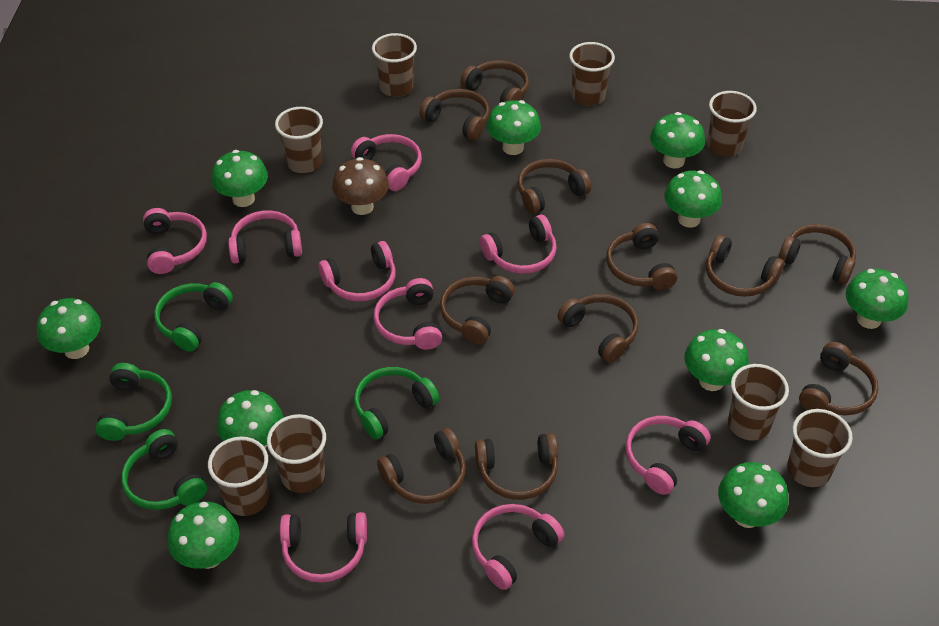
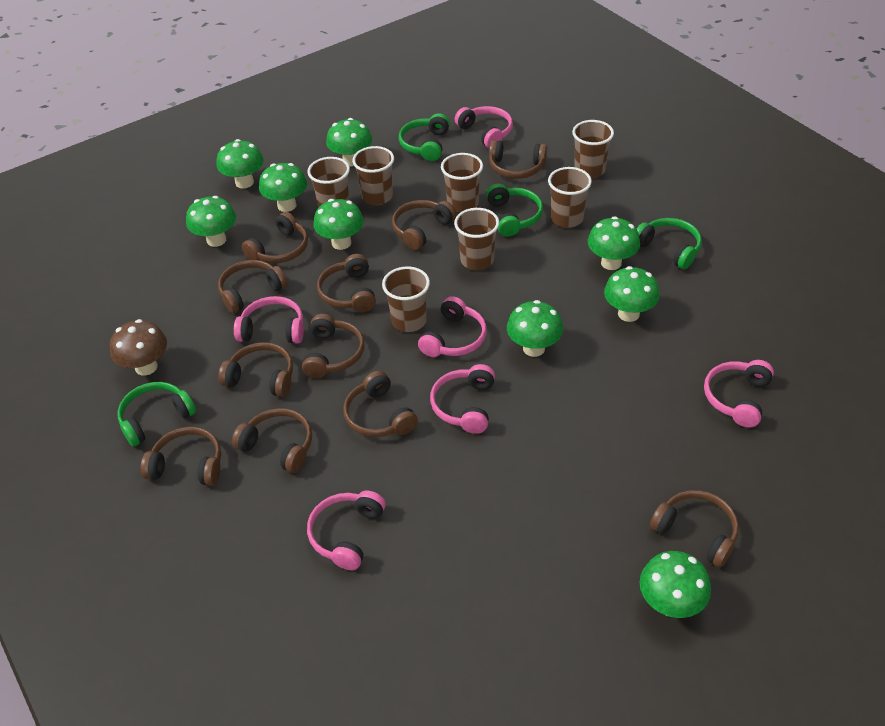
brown cup: 8 -> 7
green mushroom: 10 -> 9
pink headphones: 9 -> 6

